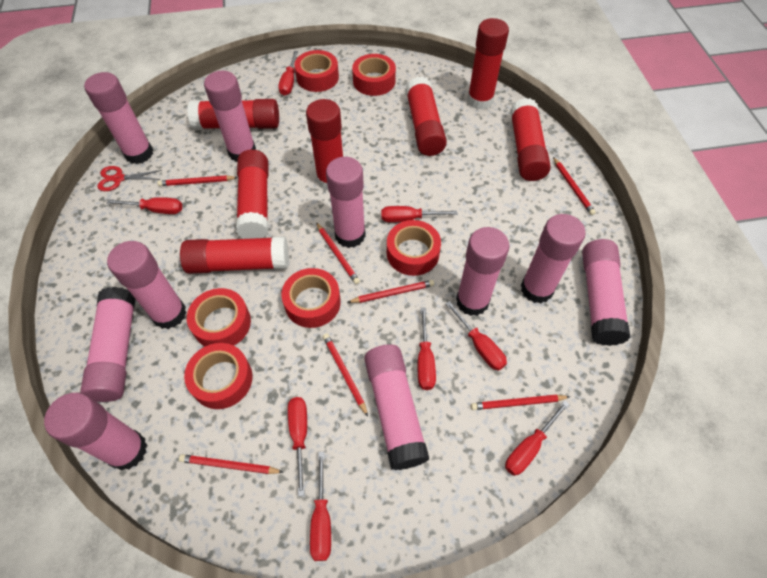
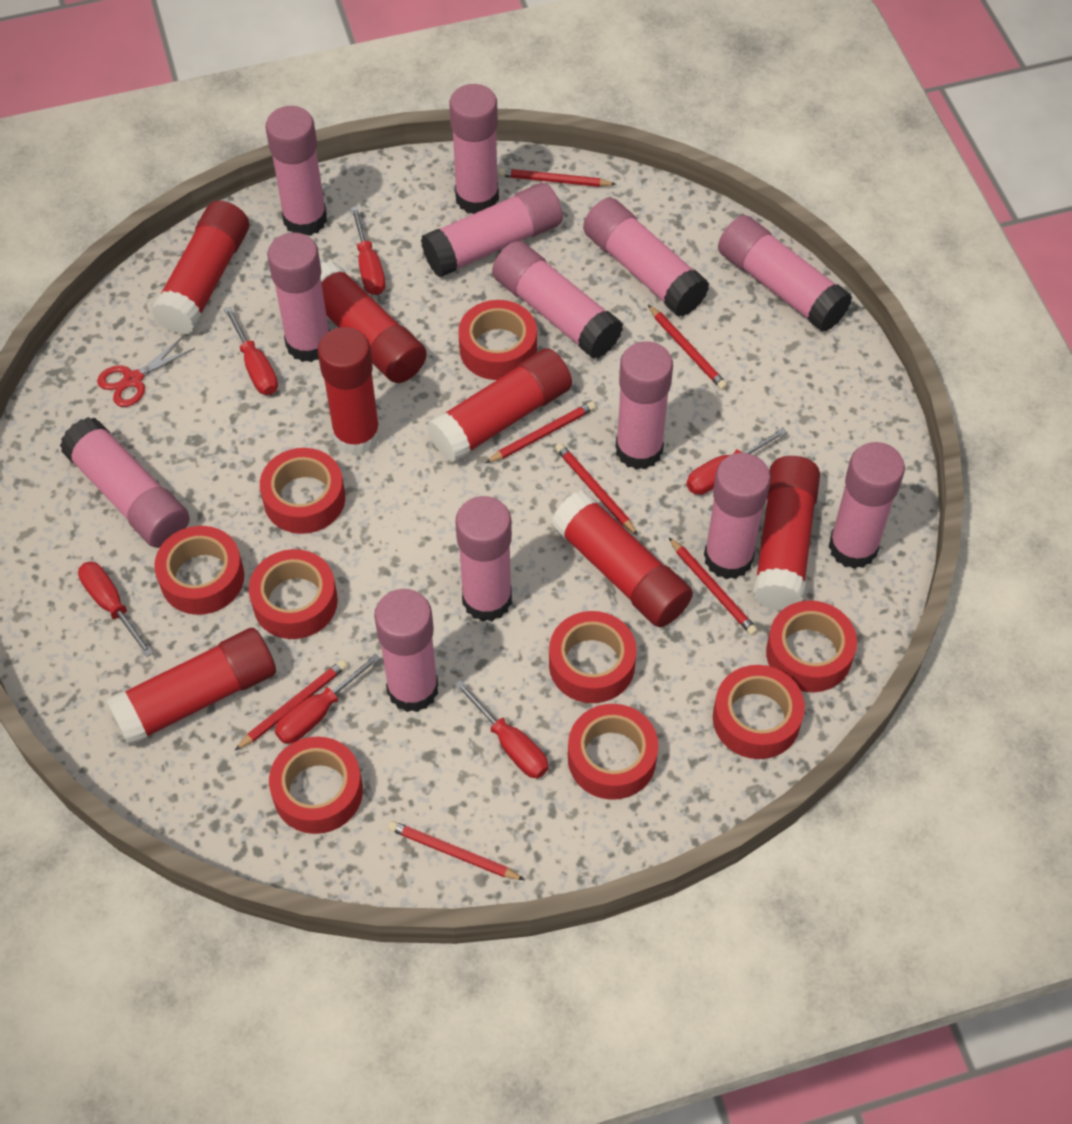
pink glue stick: 10 -> 13
red screwdriver: 8 -> 6
red tape: 6 -> 9

